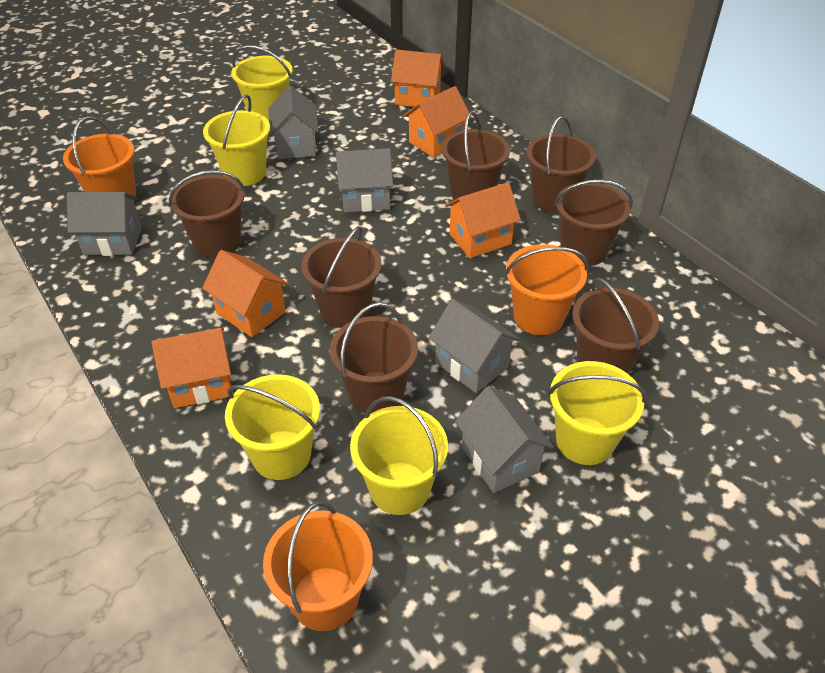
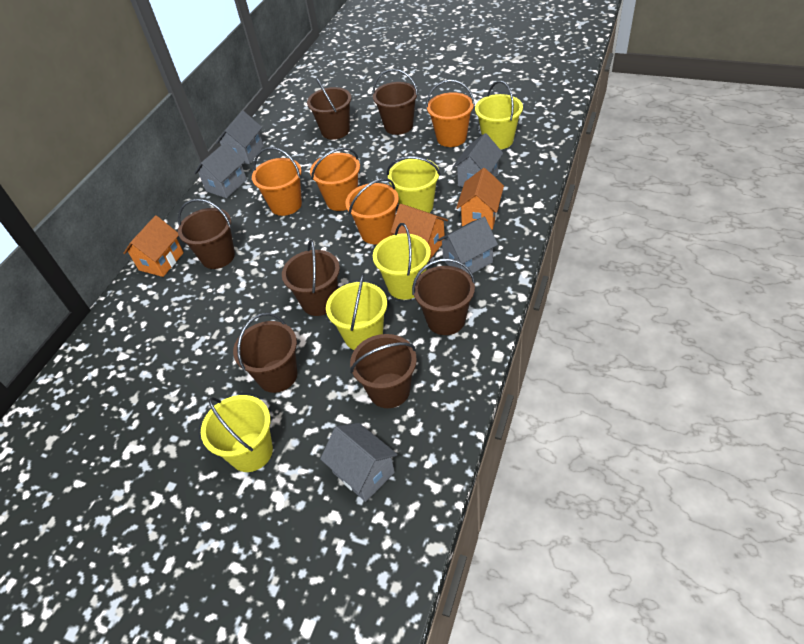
orange bucket: 3 -> 4
orange house: 5 -> 3

